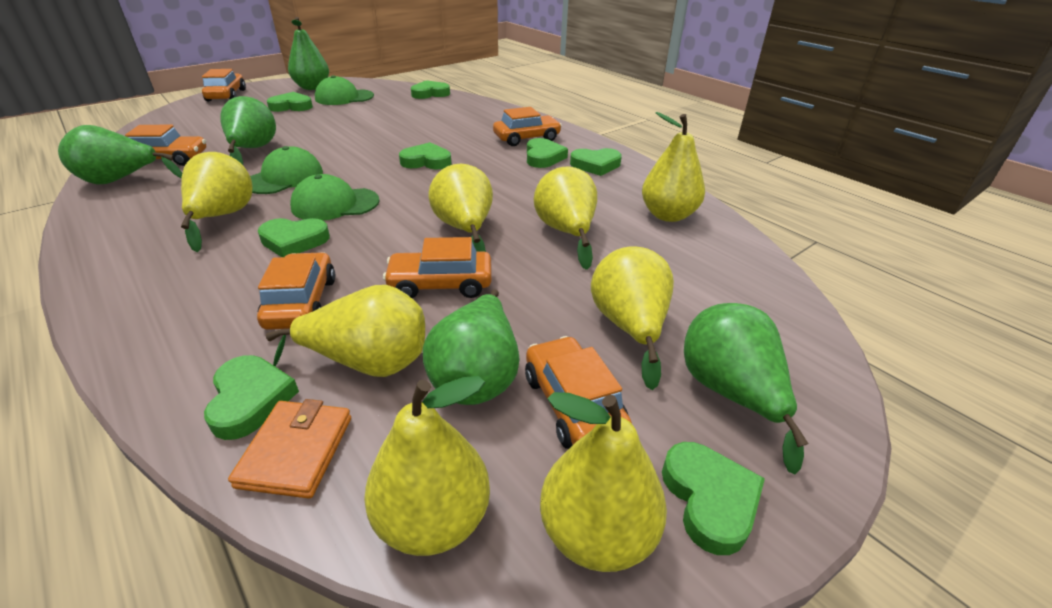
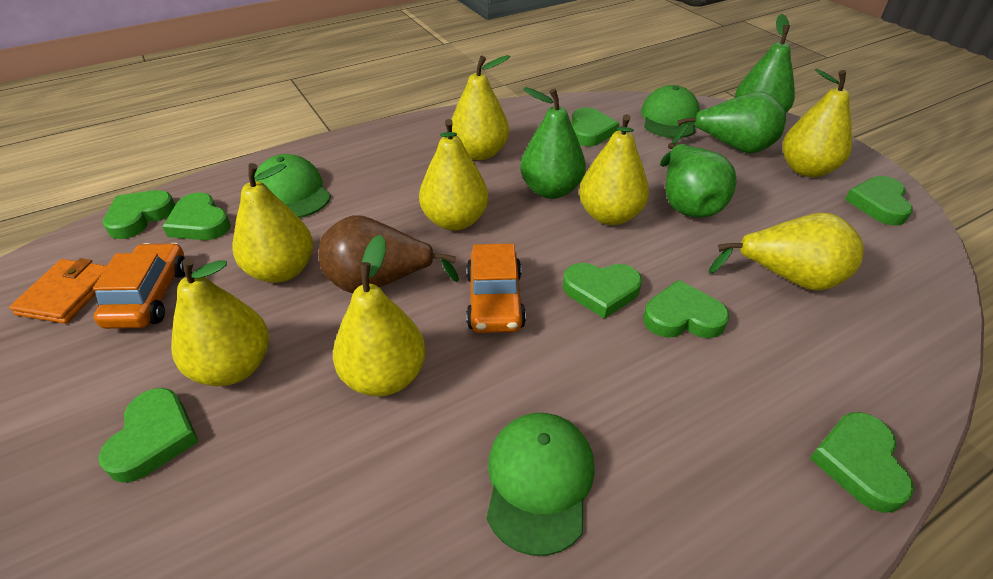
brown pear: 0 -> 1
green pear: 5 -> 4
orange car: 6 -> 2

